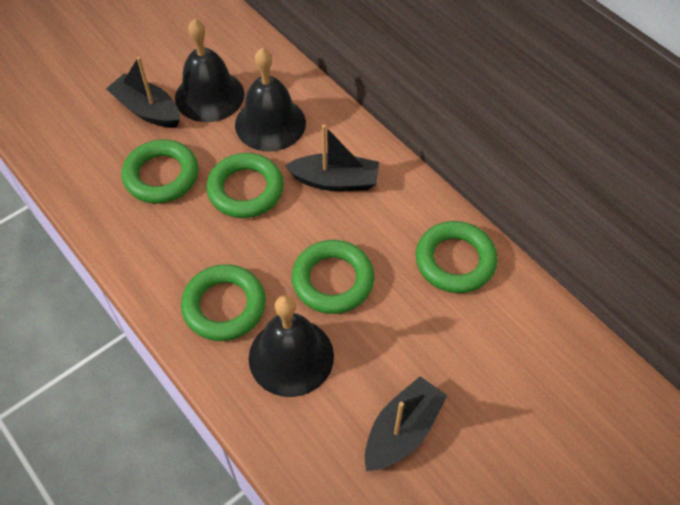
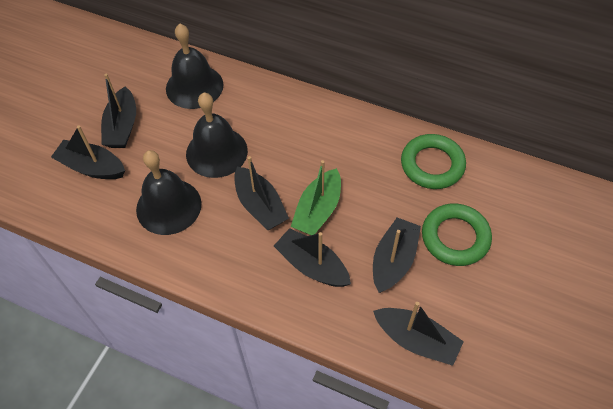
black boat: 3 -> 6
green boat: 0 -> 1
green ring: 5 -> 2

